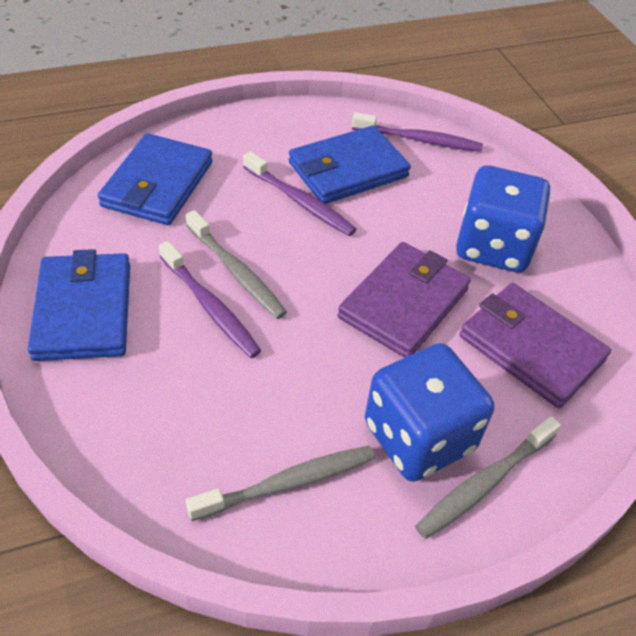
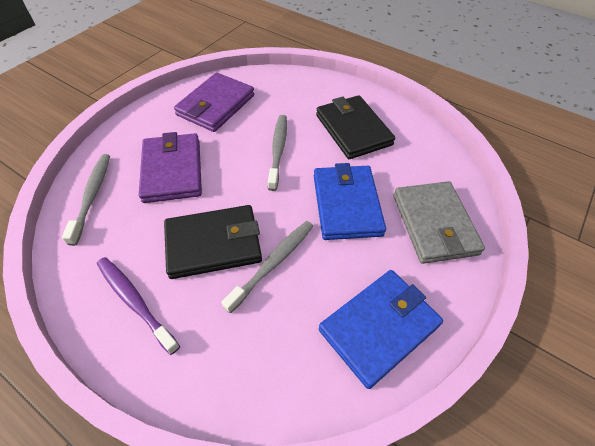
black wallet: 0 -> 2
blue dice: 2 -> 0
blue wallet: 3 -> 2
grey wallet: 0 -> 1
purple toothbrush: 3 -> 1

